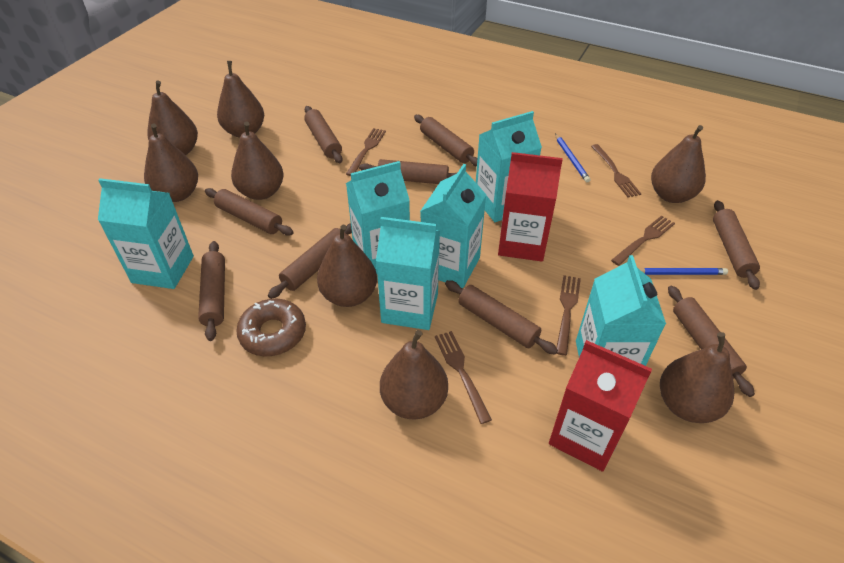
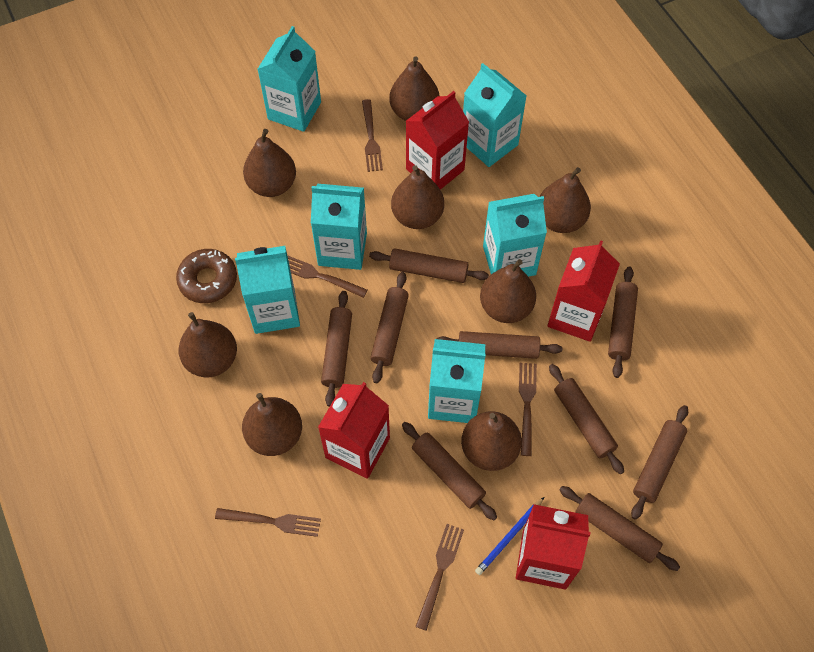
blue pencil: 2 -> 1
red carton: 2 -> 4

